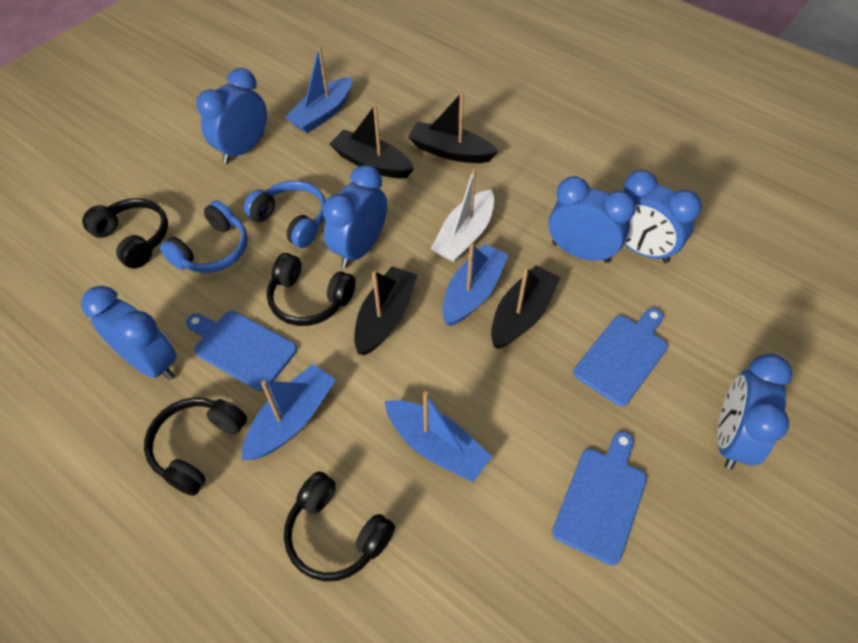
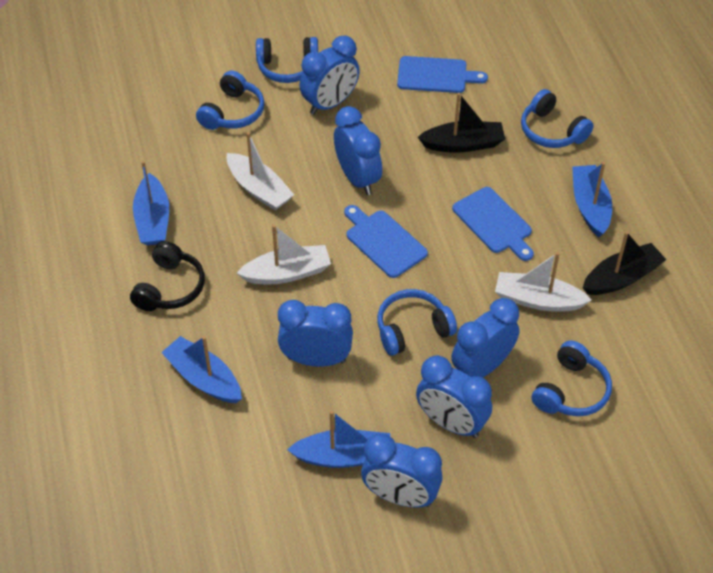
black boat: 4 -> 2
black headphones: 4 -> 1
blue headphones: 2 -> 5
white boat: 1 -> 3

